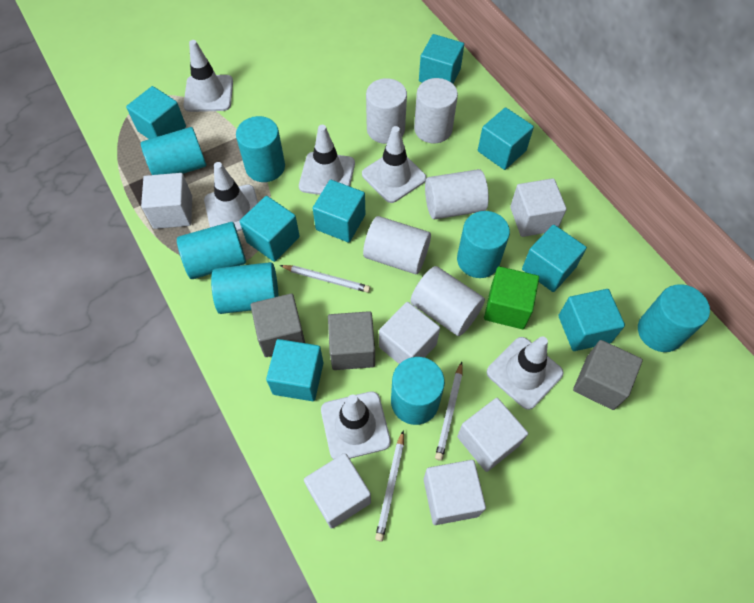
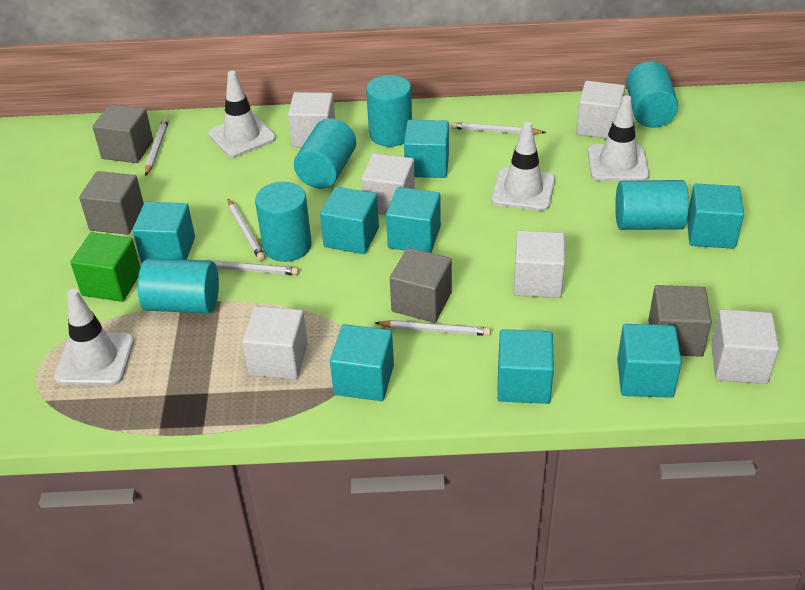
grey cube: 3 -> 4
turquoise cylinder: 7 -> 6
white cylinder: 5 -> 0
white pencil: 3 -> 5
white traffic cone: 6 -> 4

